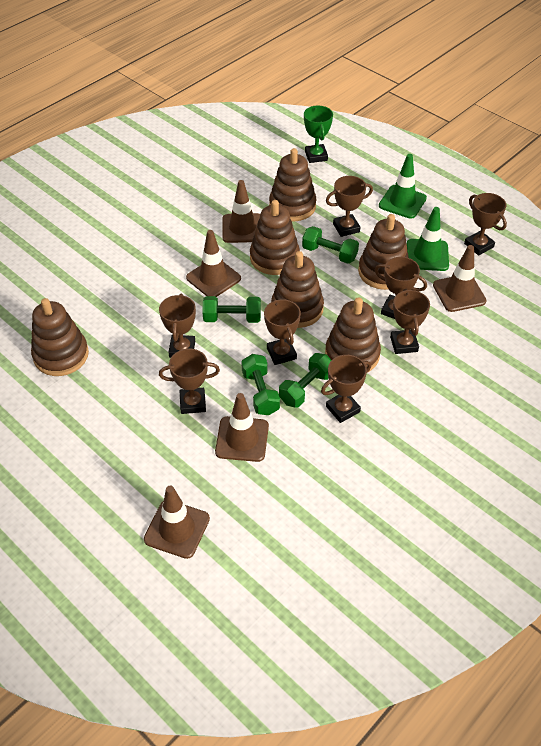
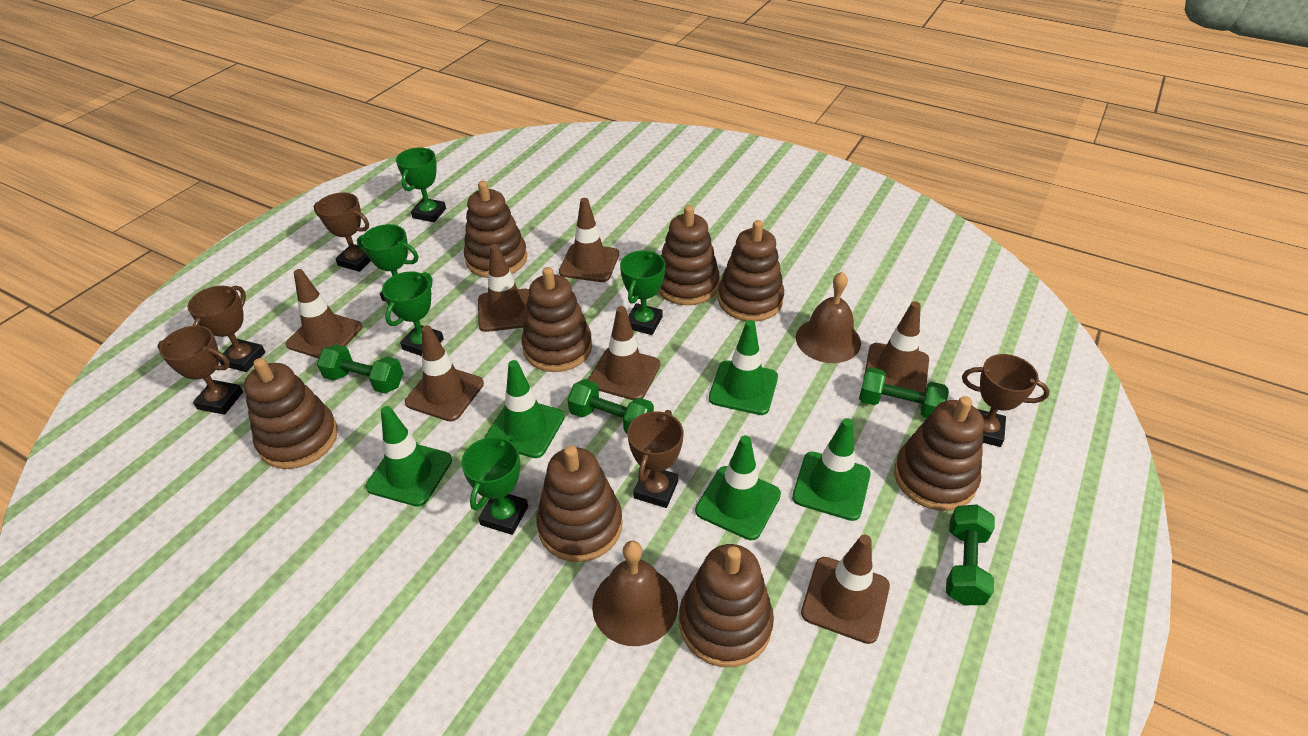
brown bell: 0 -> 2
brown stacking toy: 6 -> 8
brown traffic cone: 5 -> 7
brown trophy: 8 -> 5
green traffic cone: 2 -> 5
green trophy: 1 -> 5

